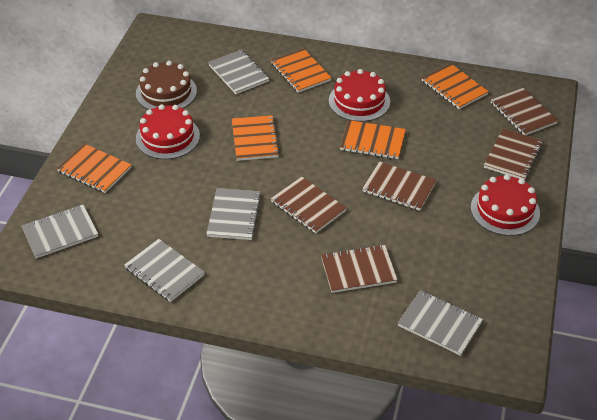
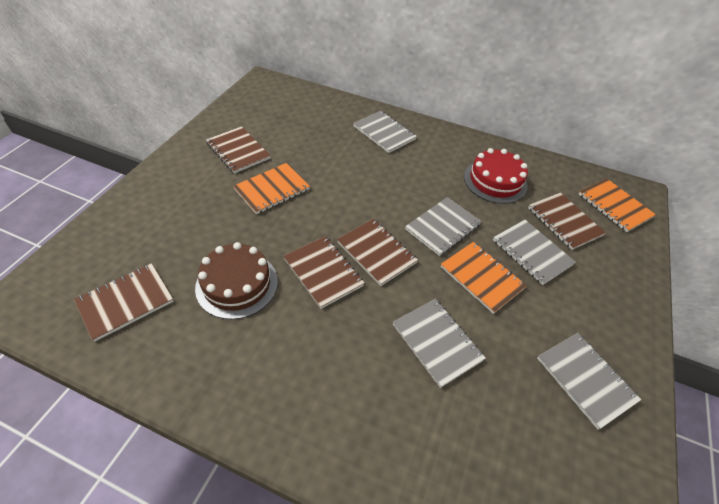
orange notebook: 5 -> 3
red cake: 3 -> 1

